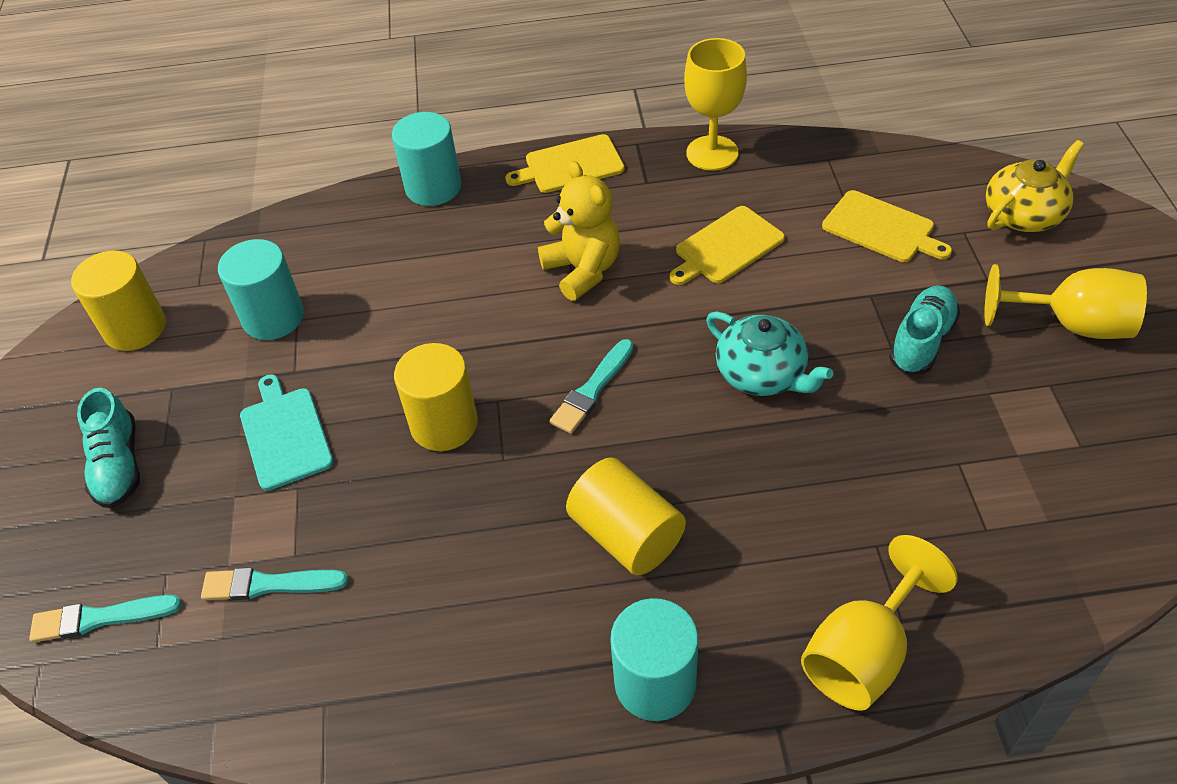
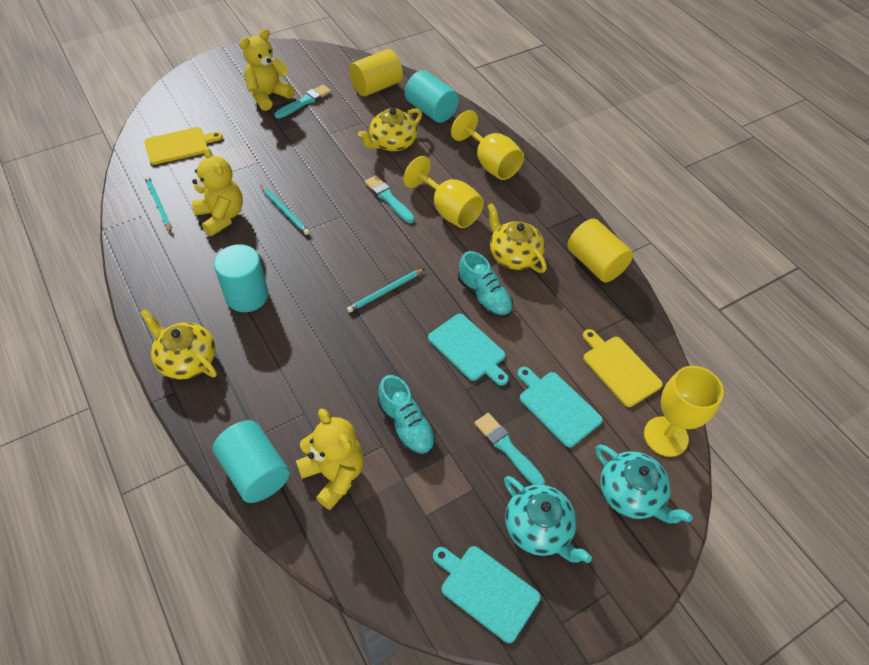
turquoise cutting board: 1 -> 3
turquoise pencil: 0 -> 3
turquoise teapot: 1 -> 2
yellow cutting board: 3 -> 2
yellow cylinder: 3 -> 2
yellow teapot: 1 -> 3
yellow teddy bear: 1 -> 3

